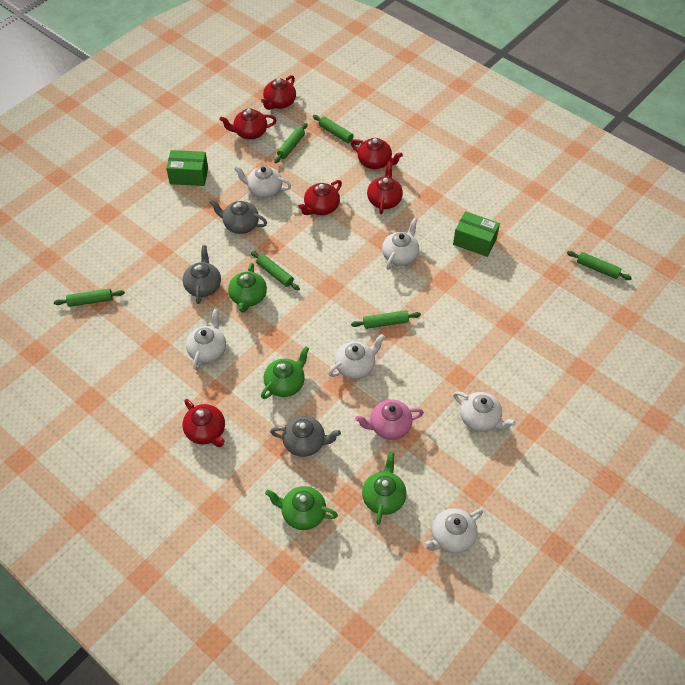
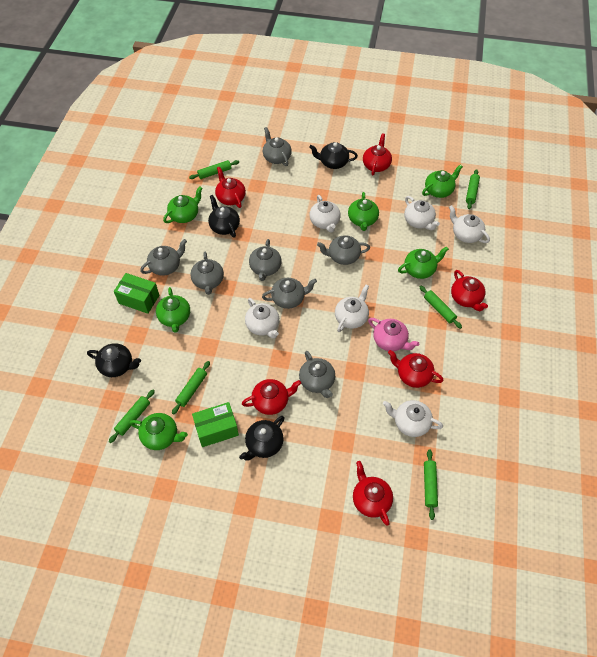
black teapot: 0 -> 4
green teapot: 4 -> 6
grey teapot: 3 -> 7

